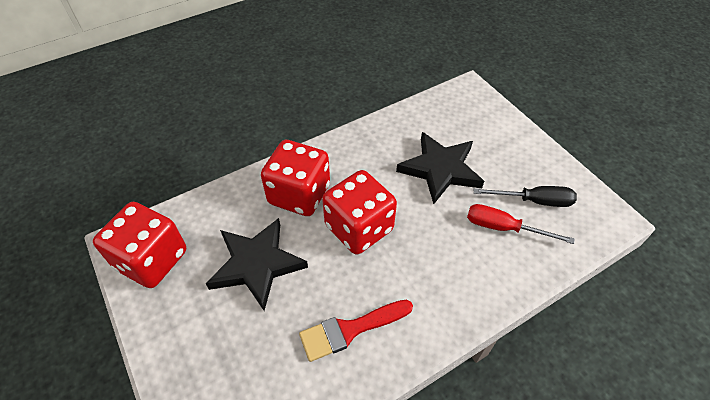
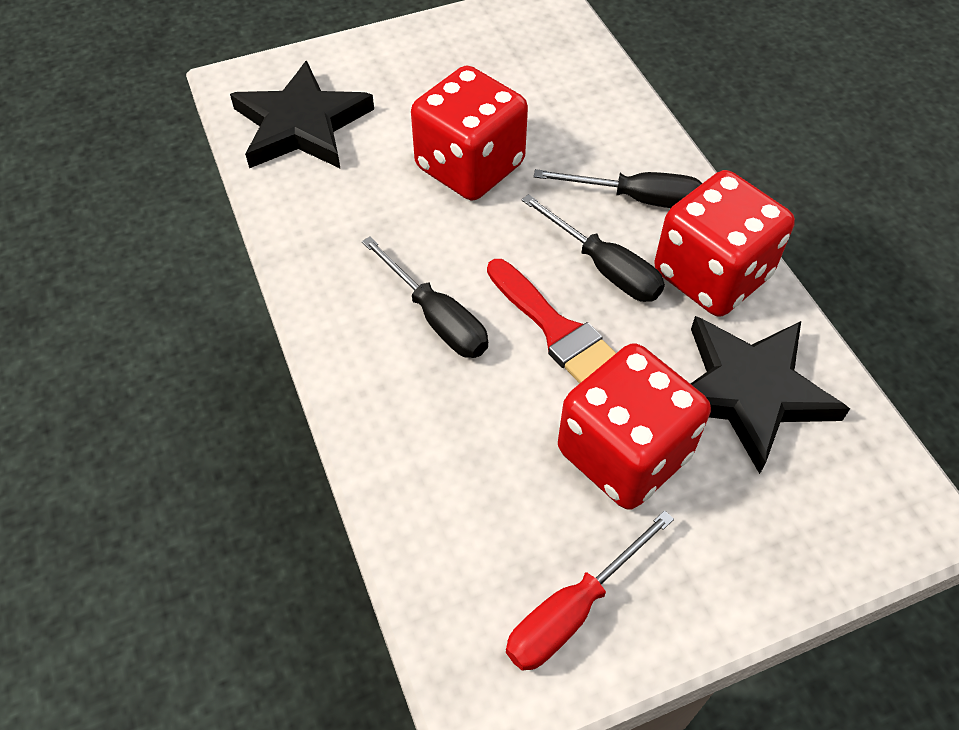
black screwdriver: 1 -> 3

